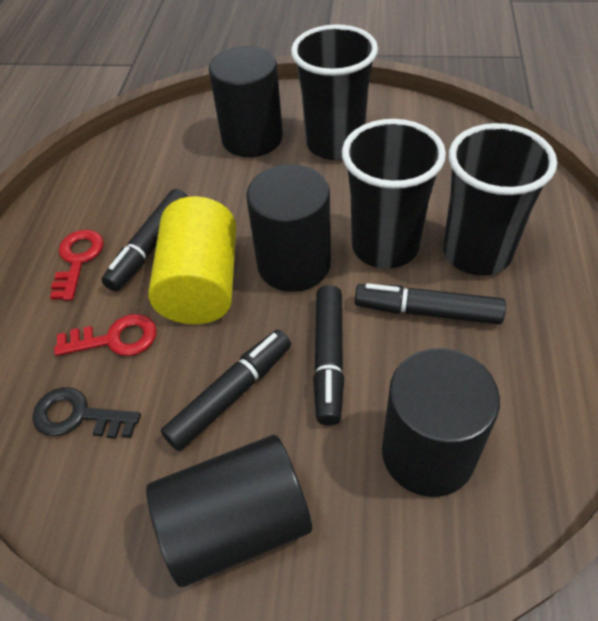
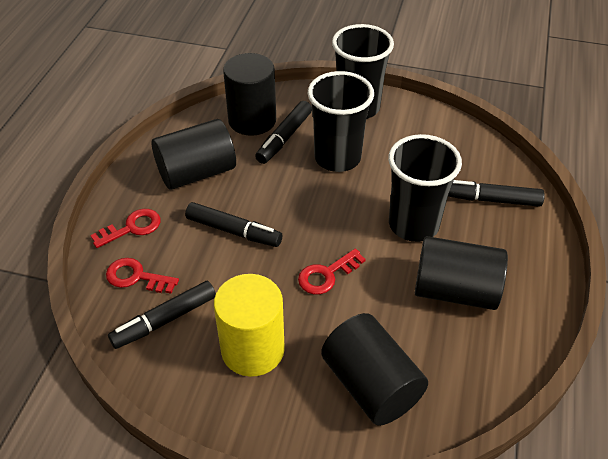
black key: 1 -> 0
red key: 2 -> 3

